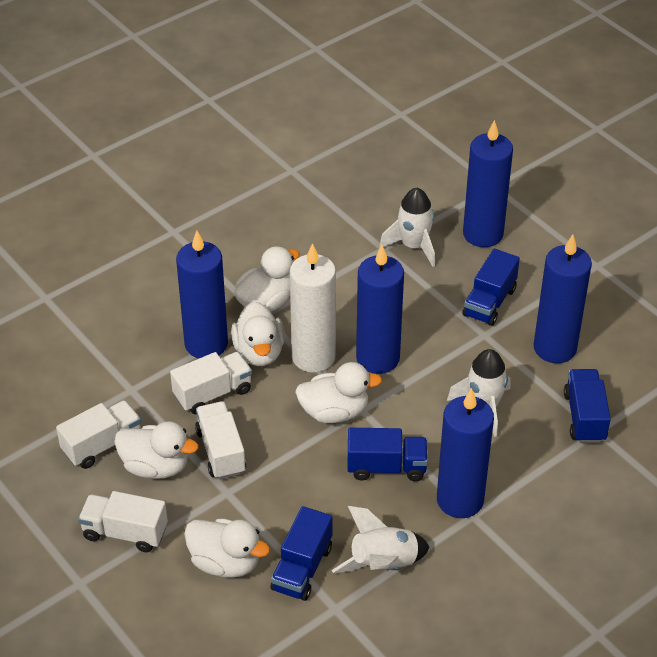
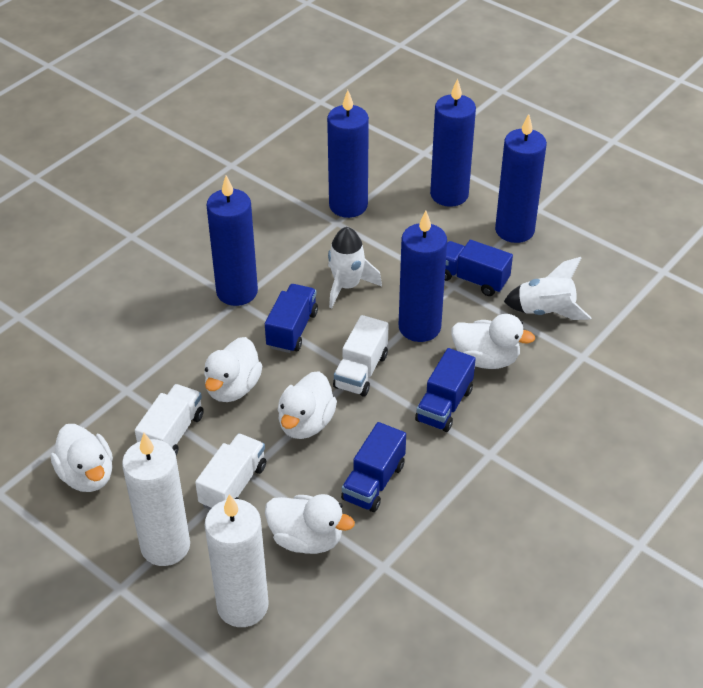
white candle: 1 -> 2
white rocket: 3 -> 2
white truck: 4 -> 3

